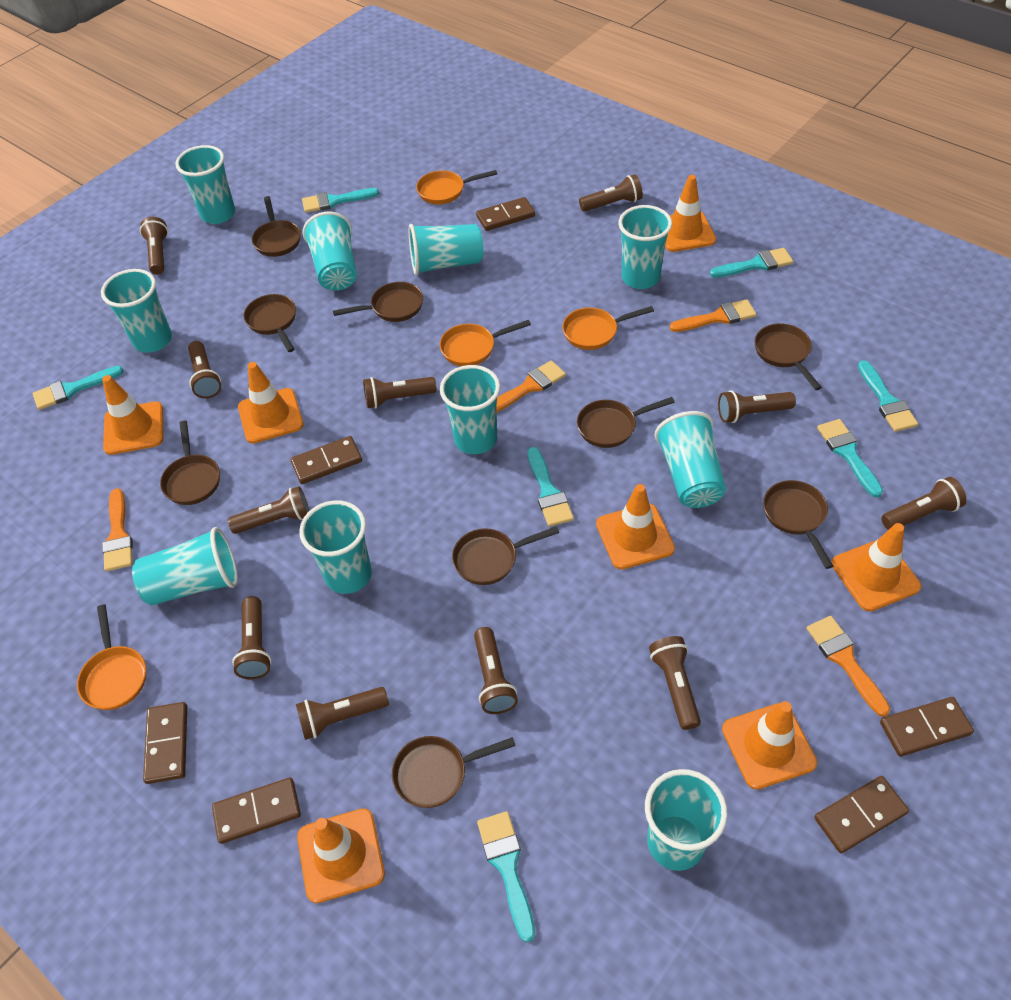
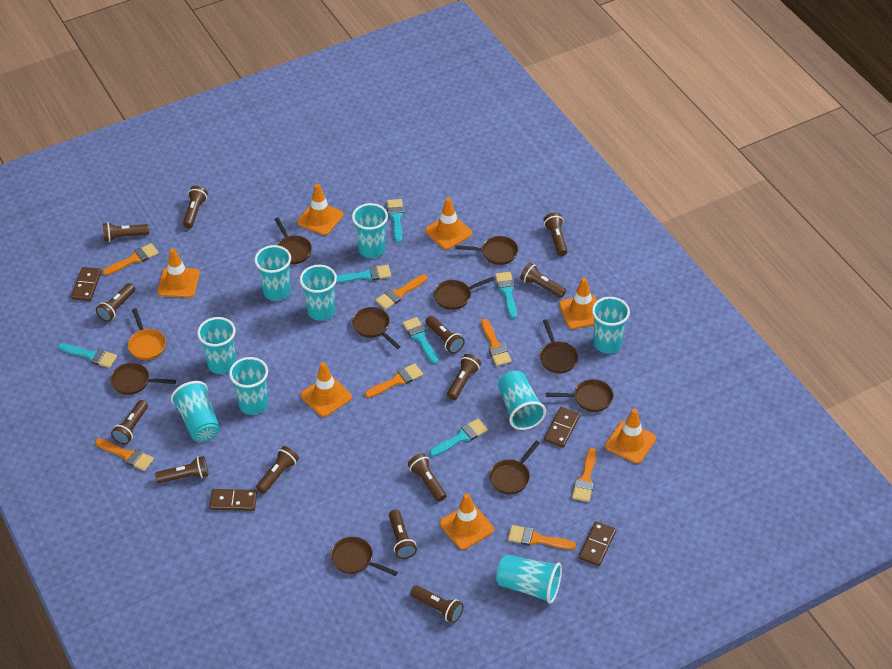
brown domino: 6 -> 4
brown flashlight: 11 -> 13
orange brush: 4 -> 7
orange pan: 4 -> 1
turquoise brush: 7 -> 6
turquoise cup: 10 -> 9

